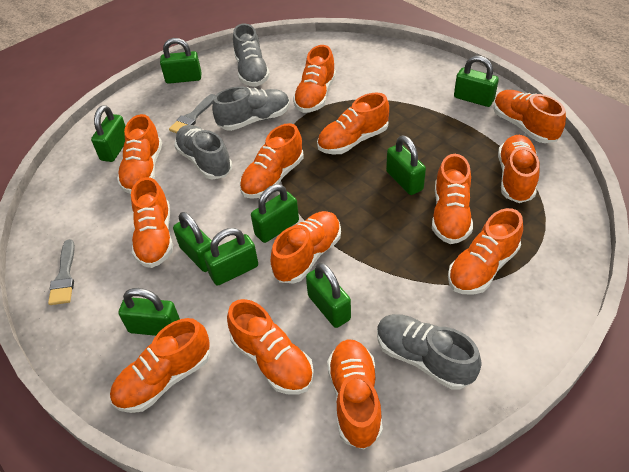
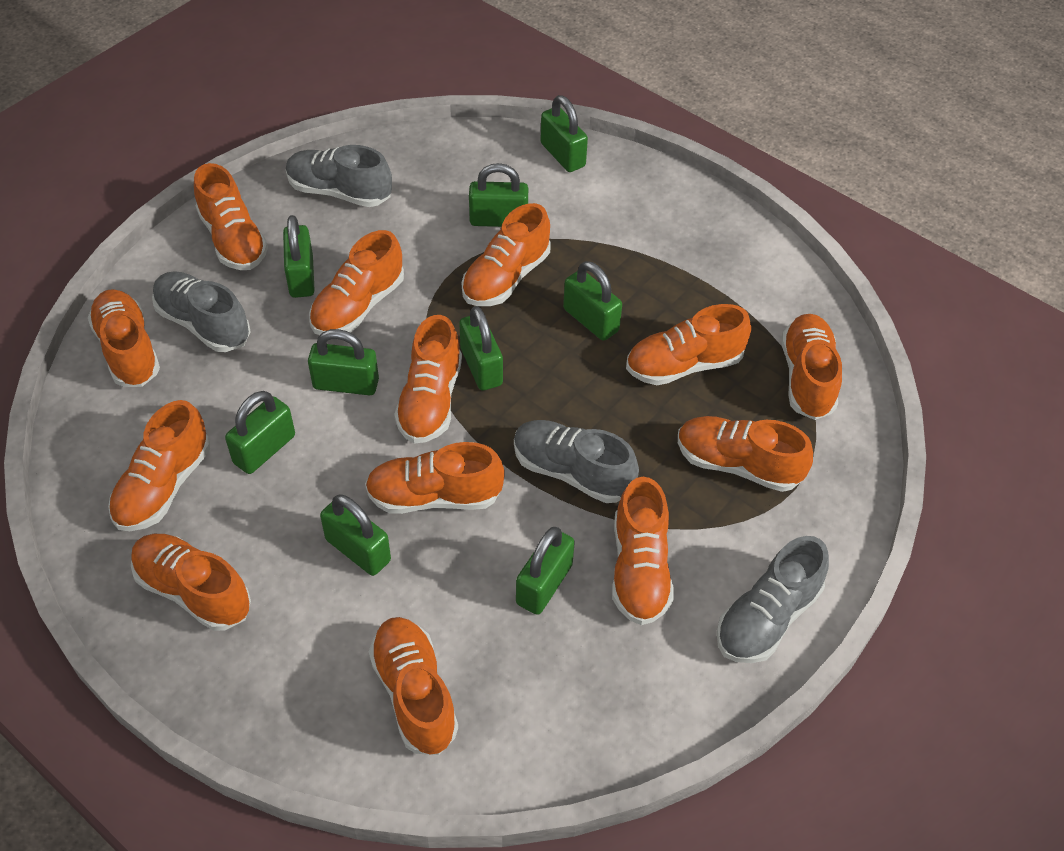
grey brush: 2 -> 0

